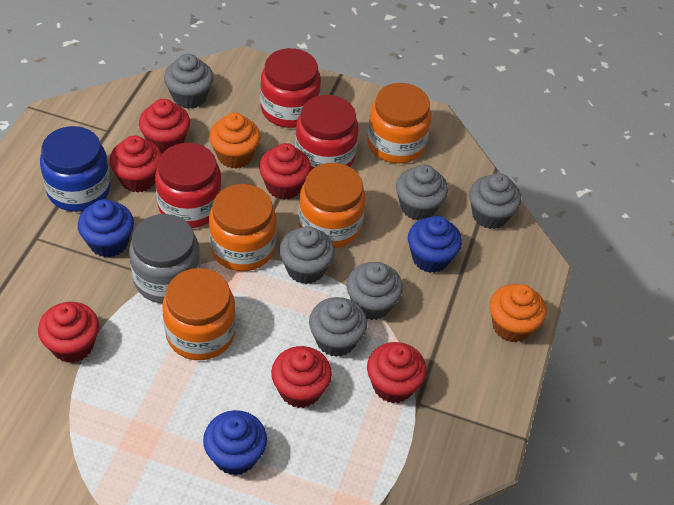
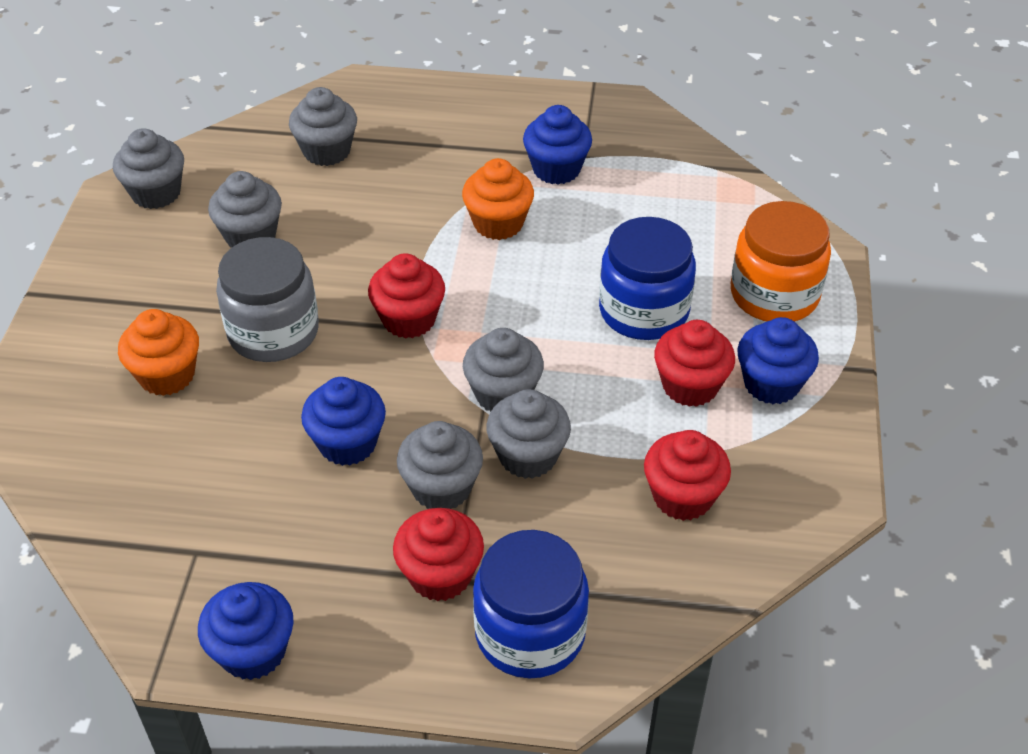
blue cupcake: 3 -> 4
blue jar: 1 -> 2
orange jar: 4 -> 1
red cupcake: 6 -> 4
red jar: 3 -> 0

